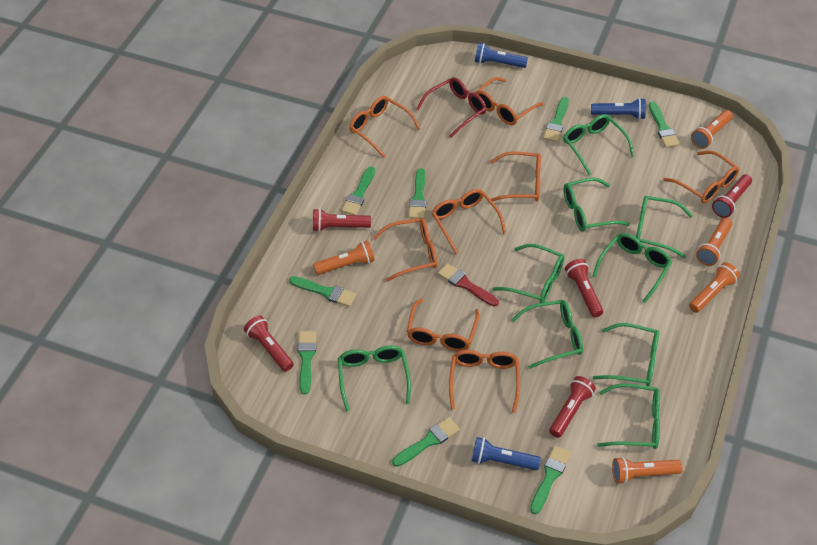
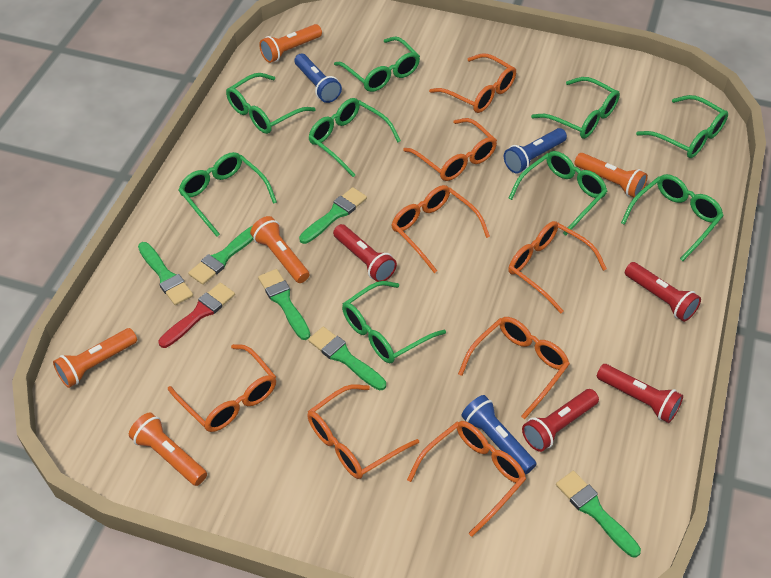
green brush: 8 -> 6
red flashlight: 5 -> 4
red glasses: 1 -> 0

